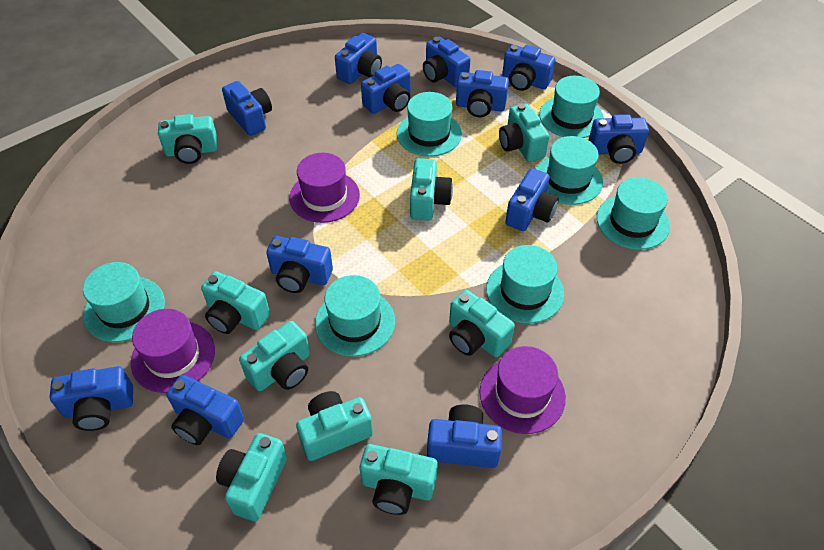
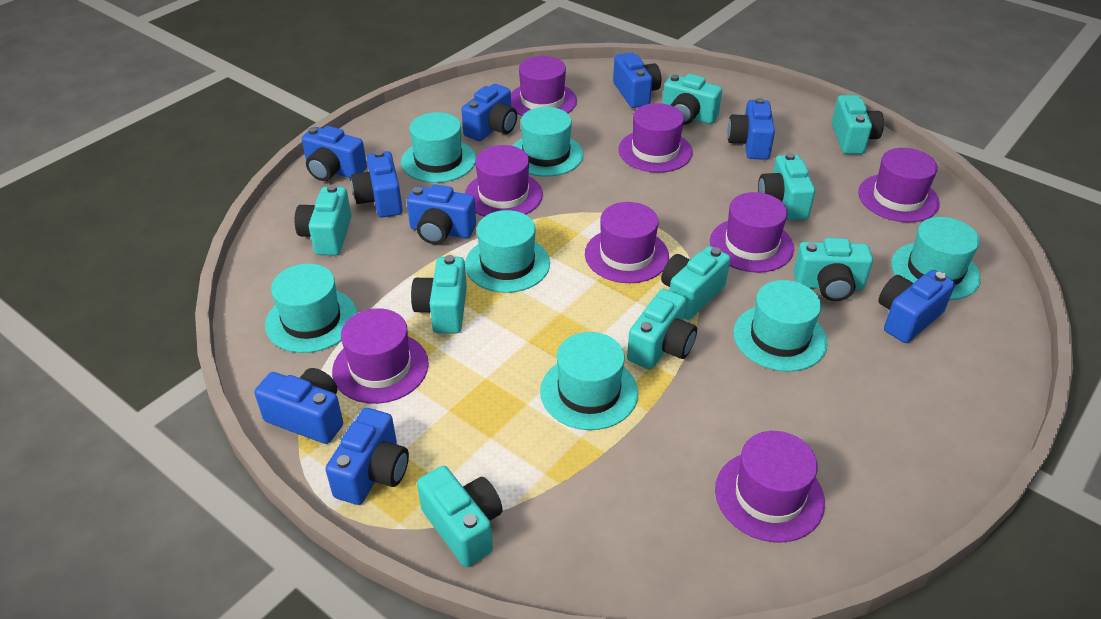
blue camera: 12 -> 9
purple hat: 3 -> 8

